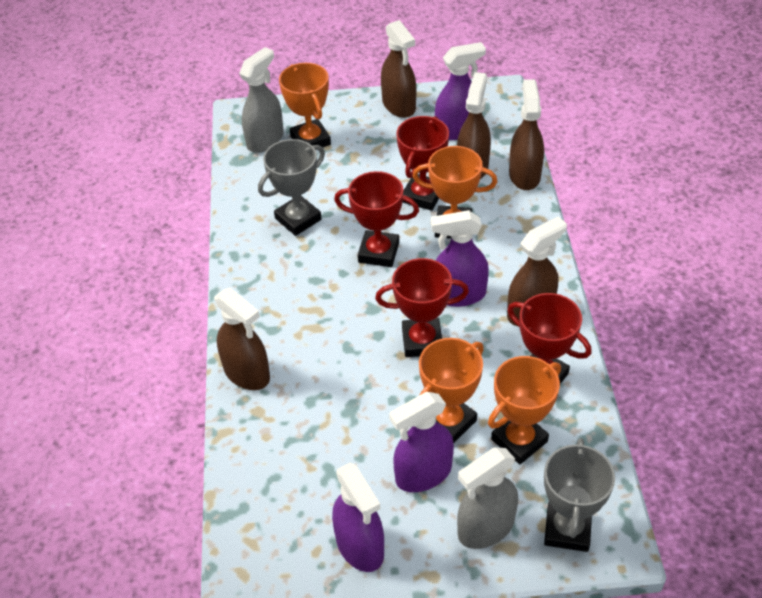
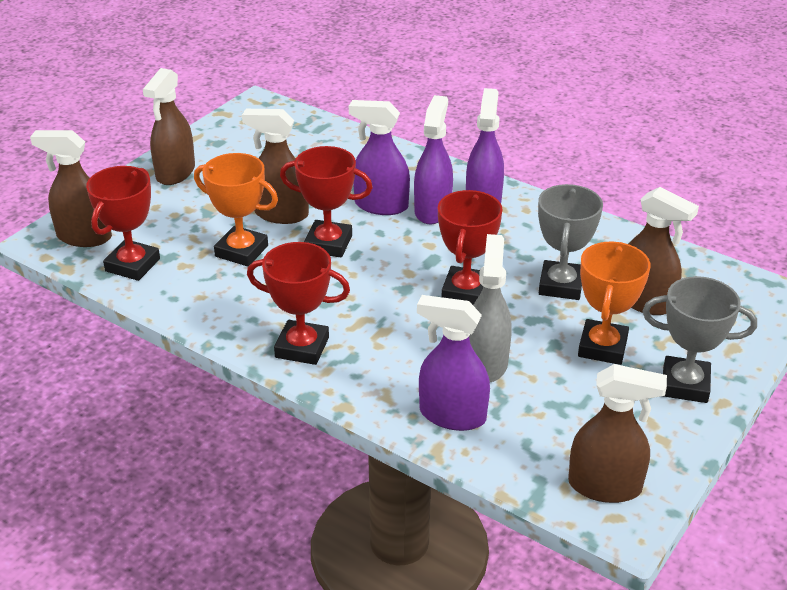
grey spray bottle: 2 -> 1
orange trophy: 4 -> 2

